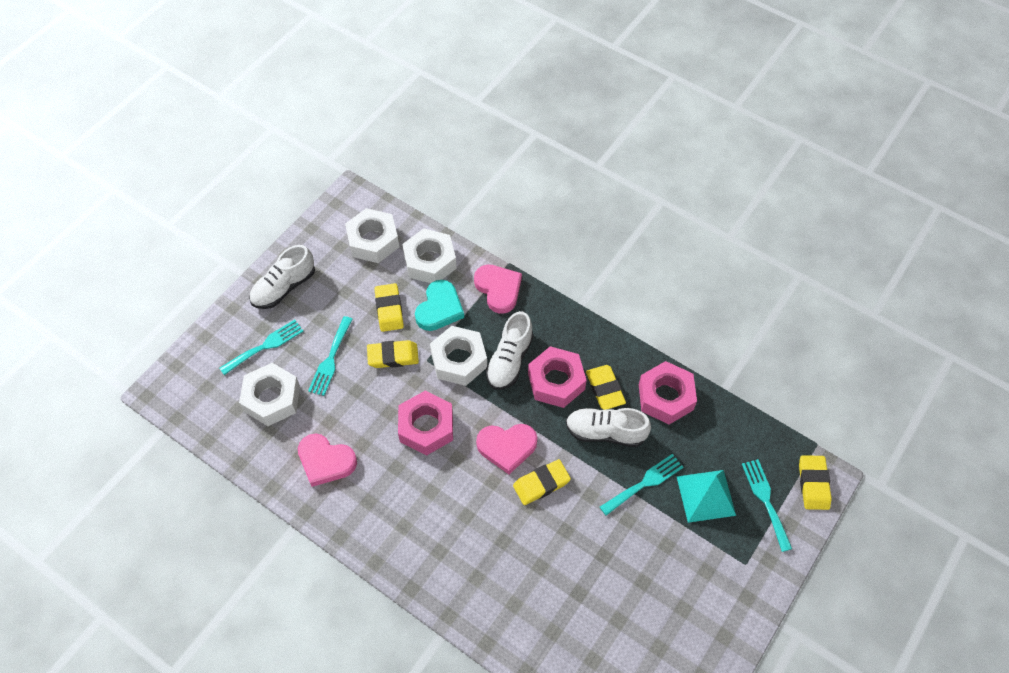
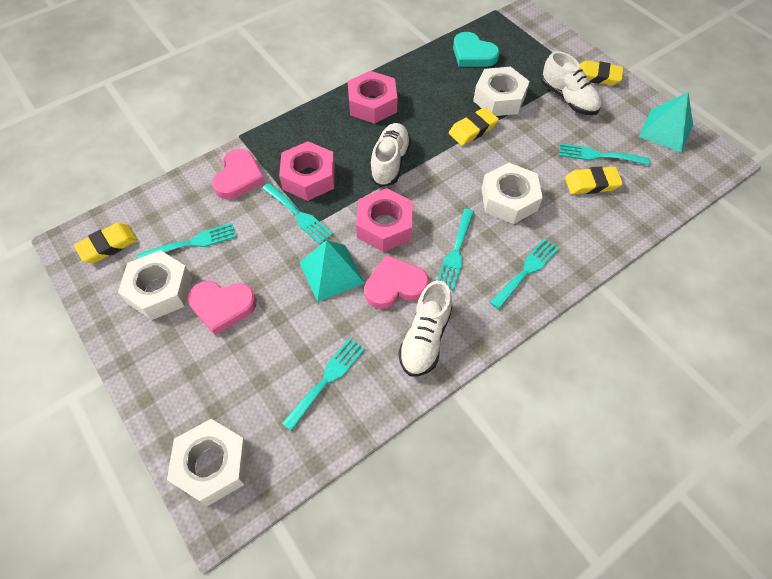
turquoise fork: 4 -> 6
turquoise pyramid: 1 -> 2
yellow eraser: 5 -> 4

